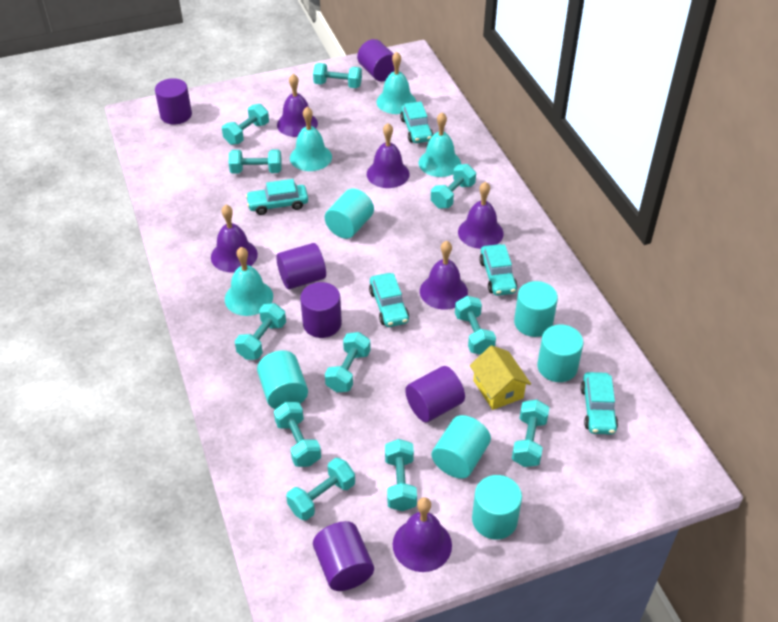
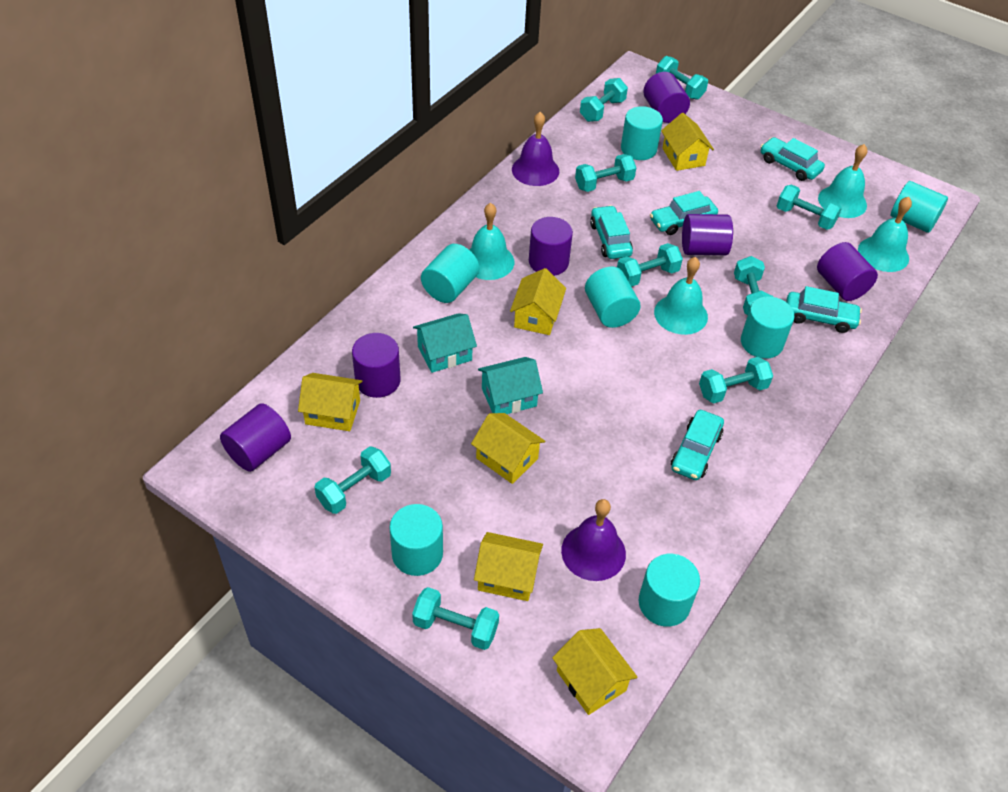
purple bell: 6 -> 2
turquoise cylinder: 6 -> 7
turquoise dumbbell: 11 -> 9
turquoise house: 0 -> 2
yellow house: 1 -> 6

